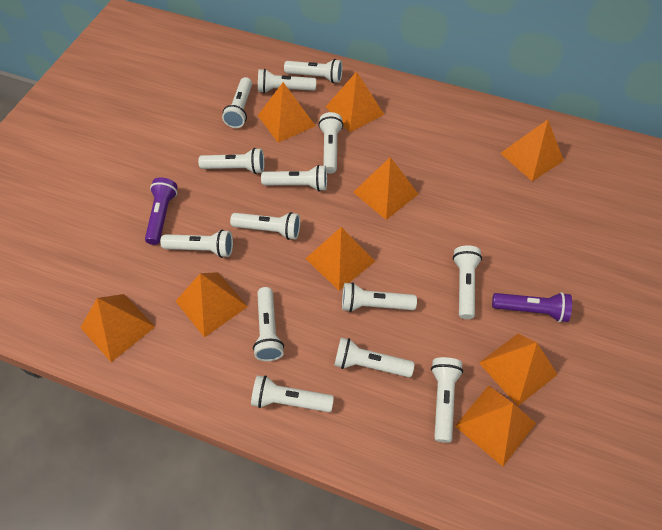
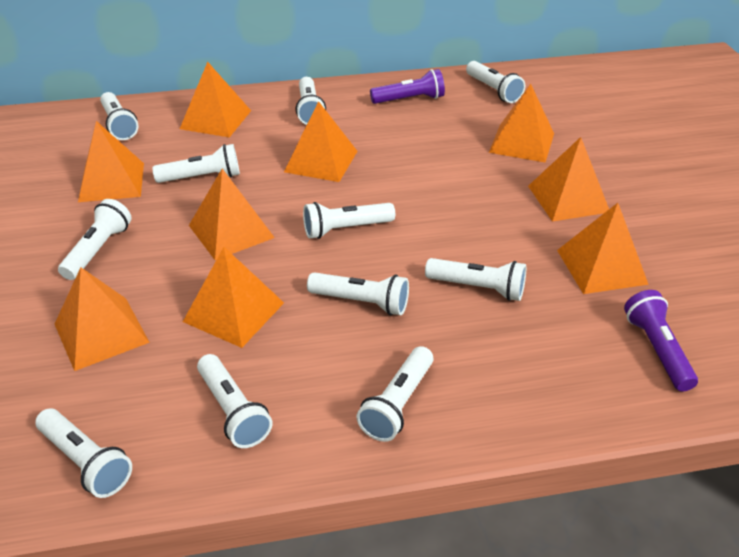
white flashlight: 14 -> 11

